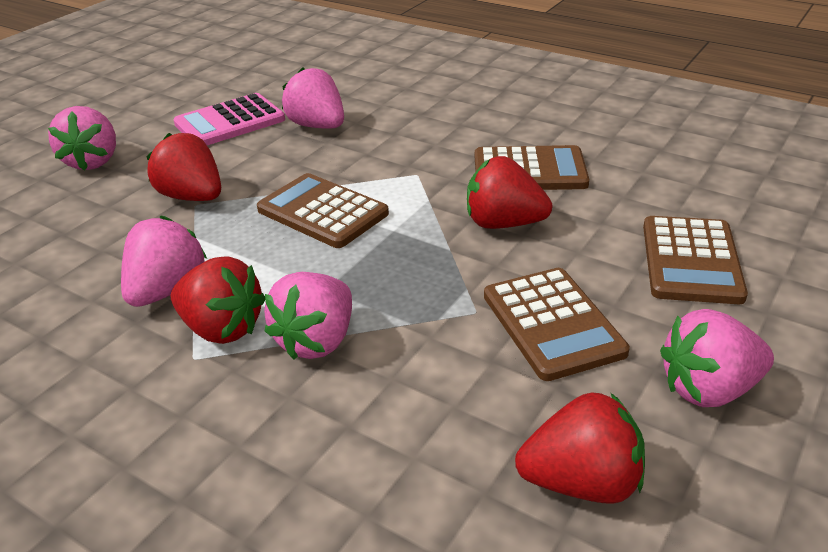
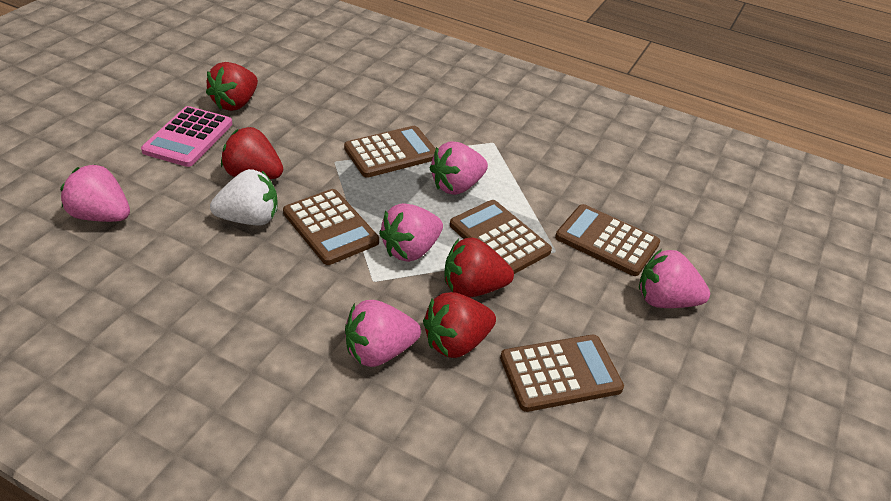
brown calculator: 4 -> 5
white strawberry: 0 -> 1

